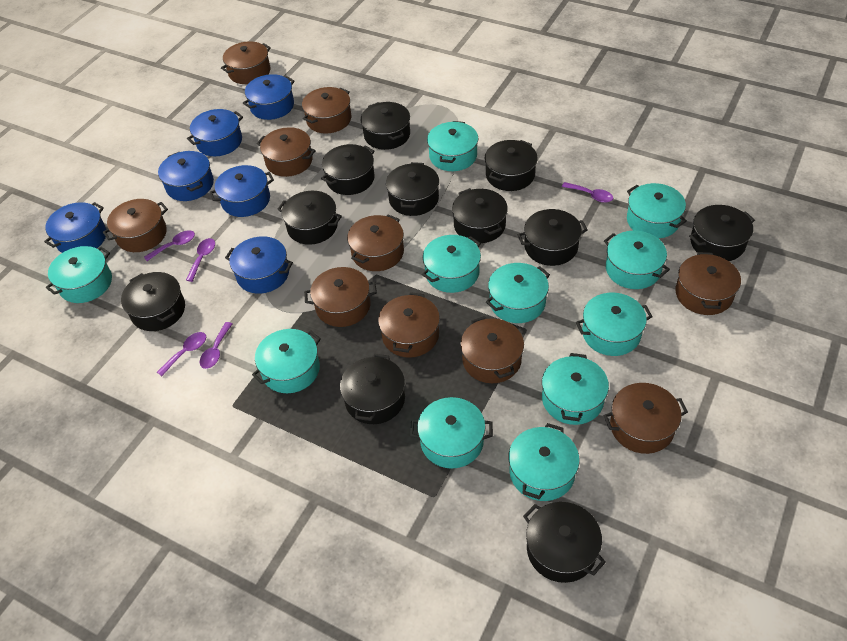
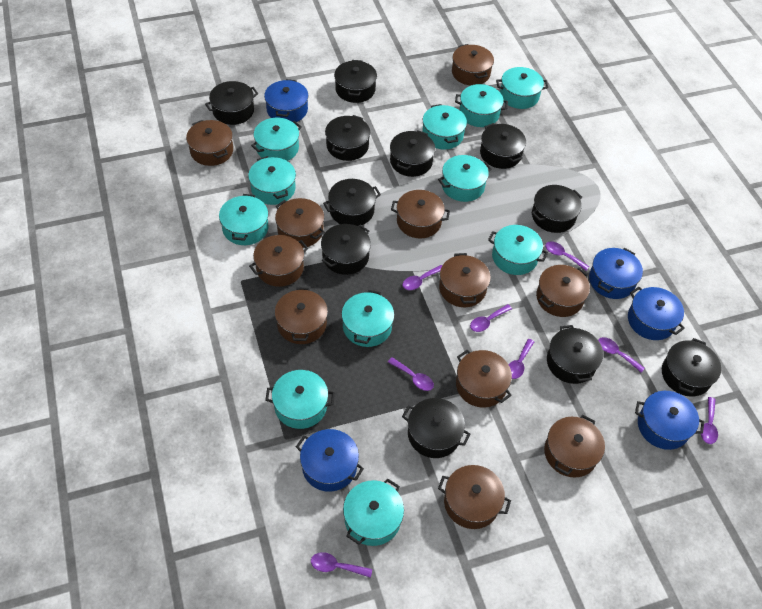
blue pot: 6 -> 5
brown pot: 10 -> 11
purple spoon: 5 -> 8

